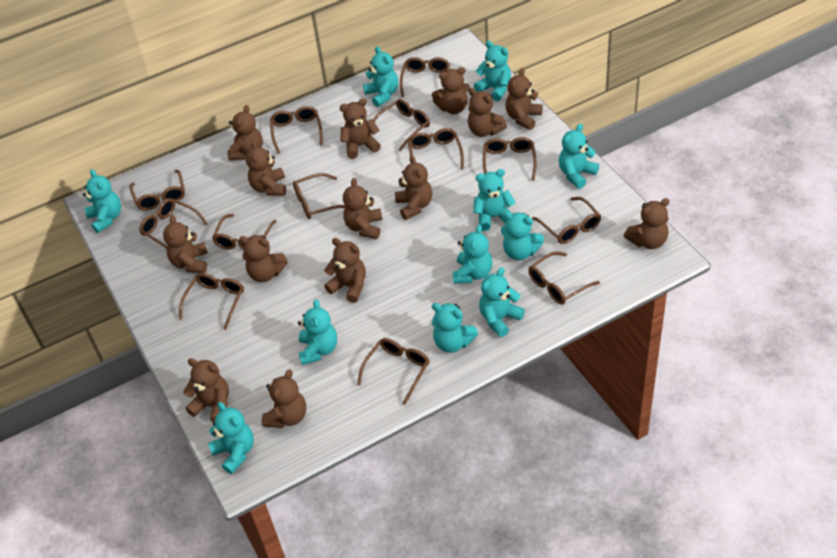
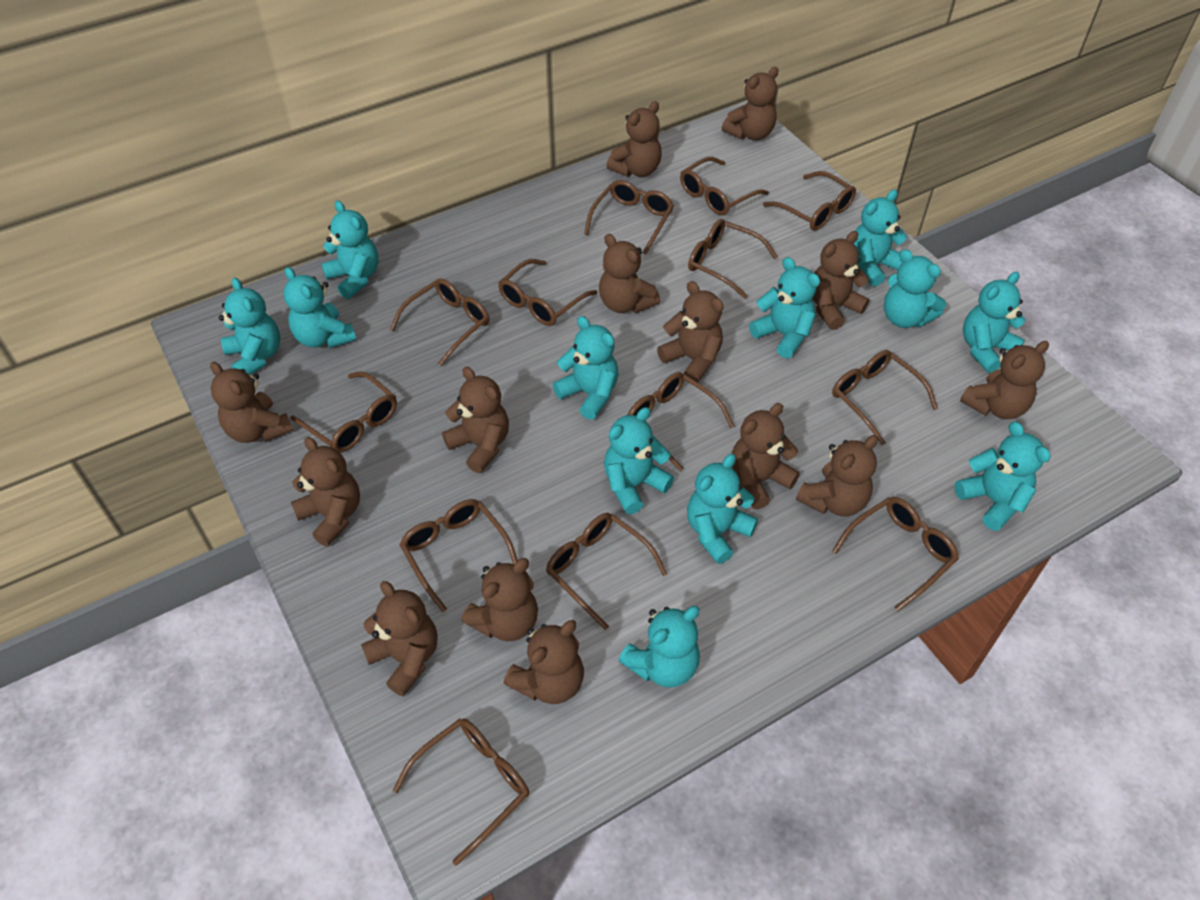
turquoise teddy bear: 11 -> 12

